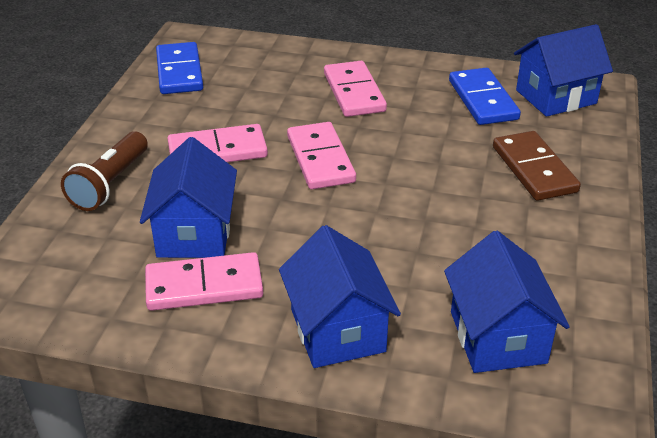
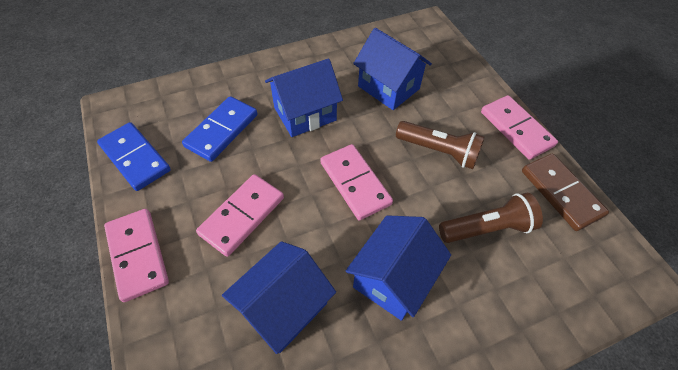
brown flashlight: 1 -> 2

